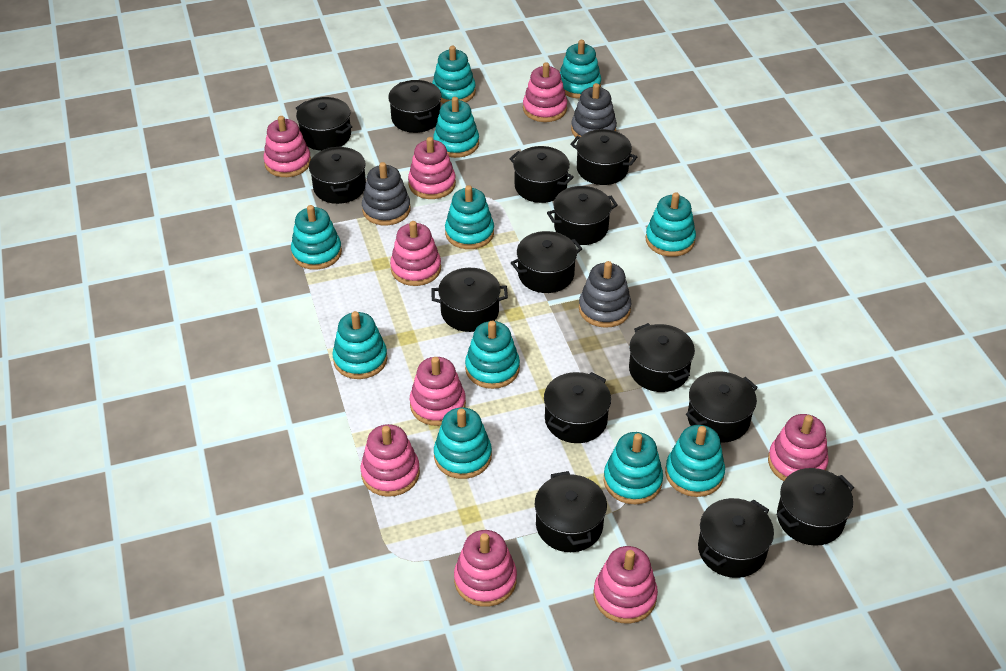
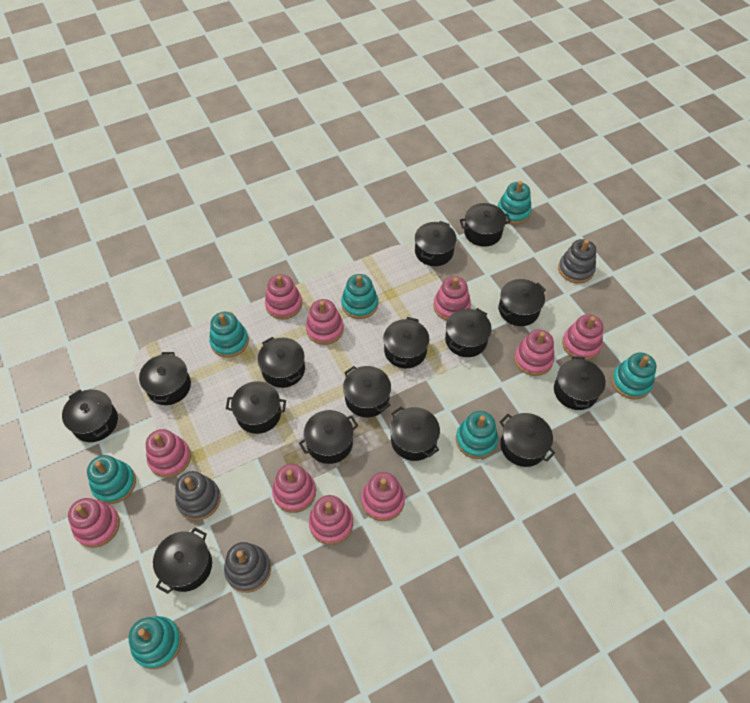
black pot: 14 -> 15
pink stacking toy: 9 -> 10
turquoise stacking toy: 11 -> 7

